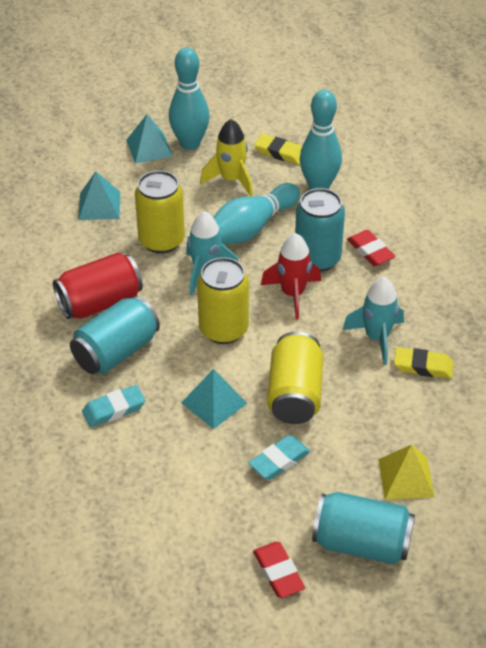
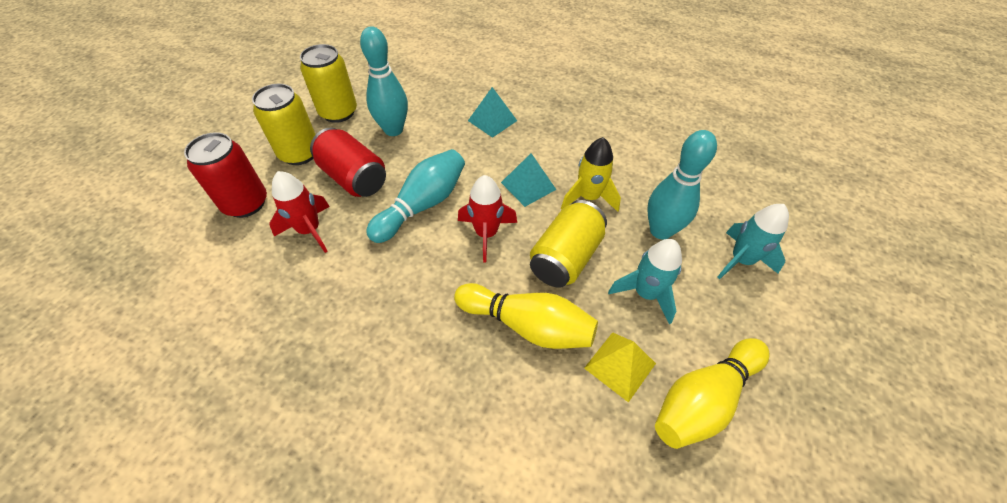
red can: 1 -> 2
red eraser: 2 -> 0
red rocket: 1 -> 2
turquoise can: 3 -> 0
turquoise eraser: 2 -> 0
turquoise pyramid: 3 -> 2
yellow bowling pin: 0 -> 2
yellow eraser: 2 -> 0

